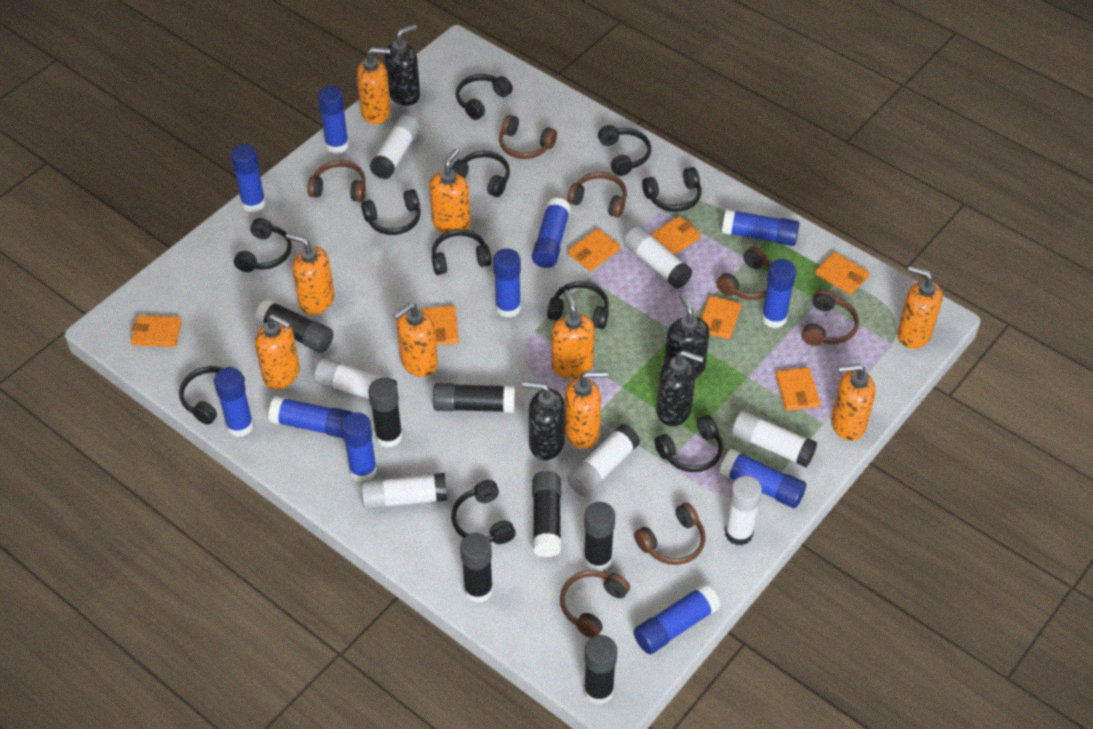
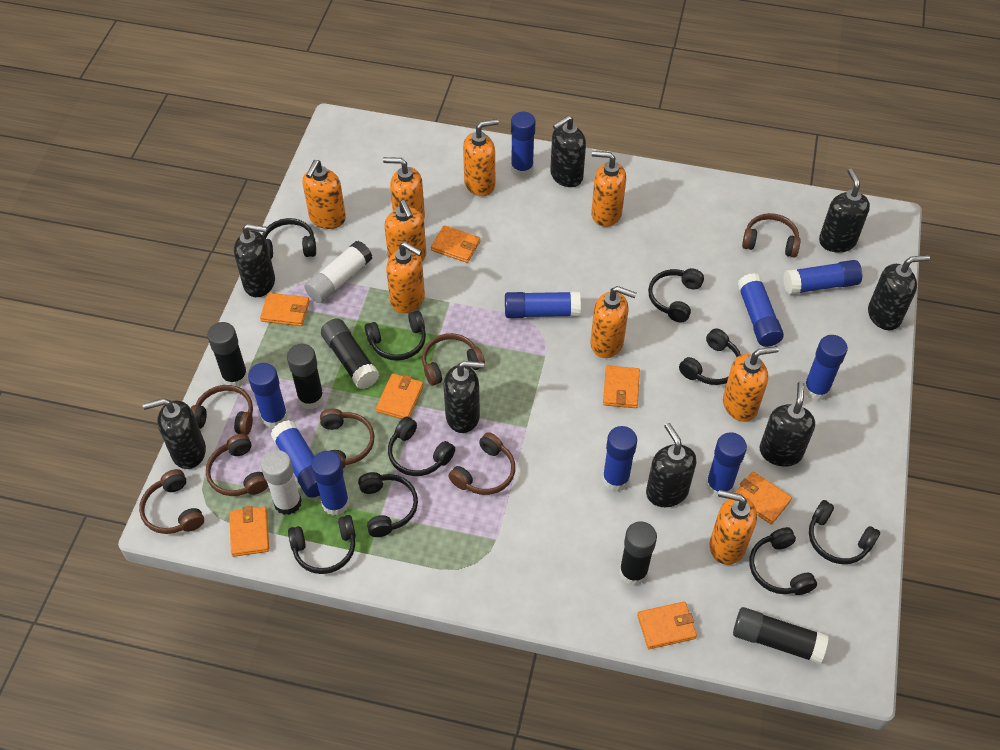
black glue stick: 7 -> 5
black headphones: 11 -> 9
black soap dispenser: 4 -> 8
blue glue stick: 11 -> 10
white glue stick: 7 -> 2

